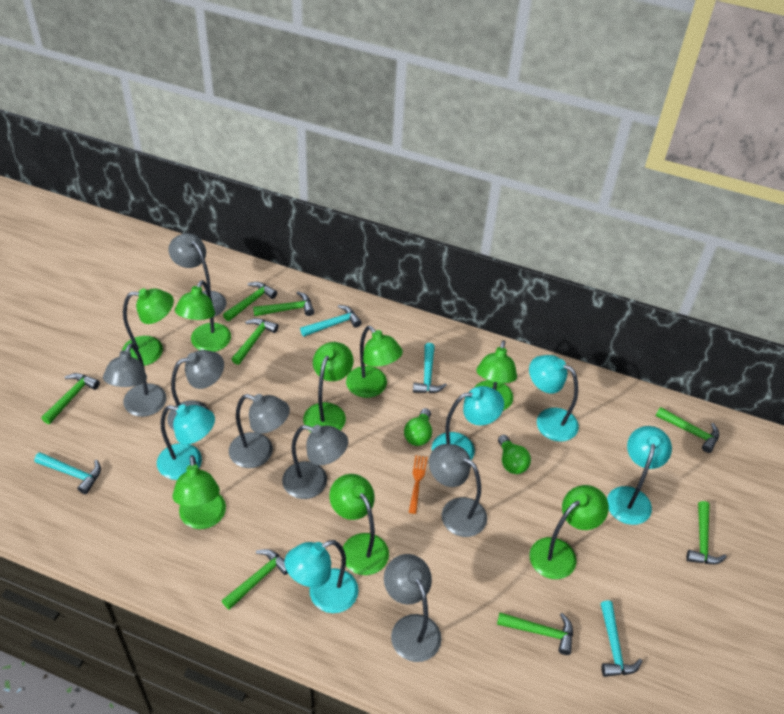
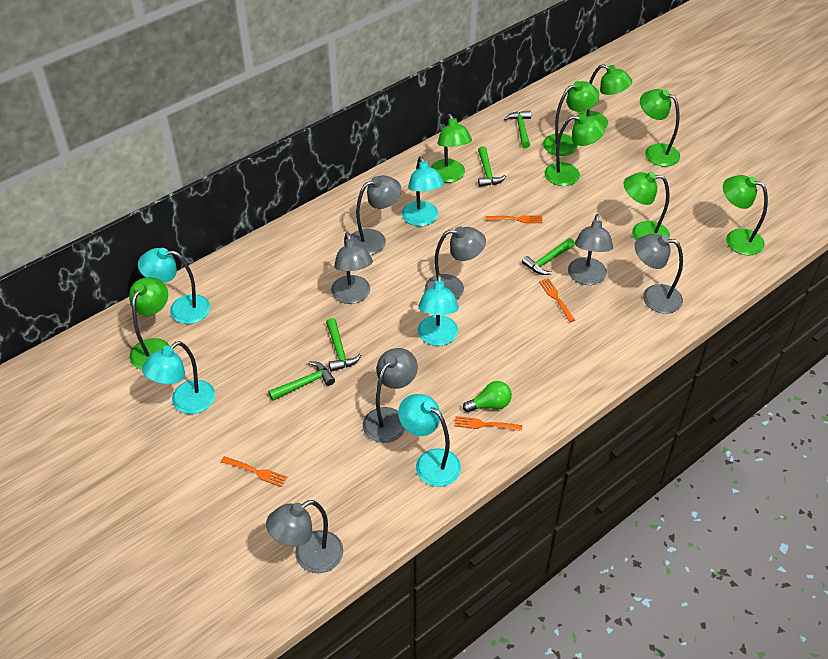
green hammer: 8 -> 5
green light bulb: 2 -> 1
orange fork: 1 -> 4
turquoise hammer: 4 -> 0

